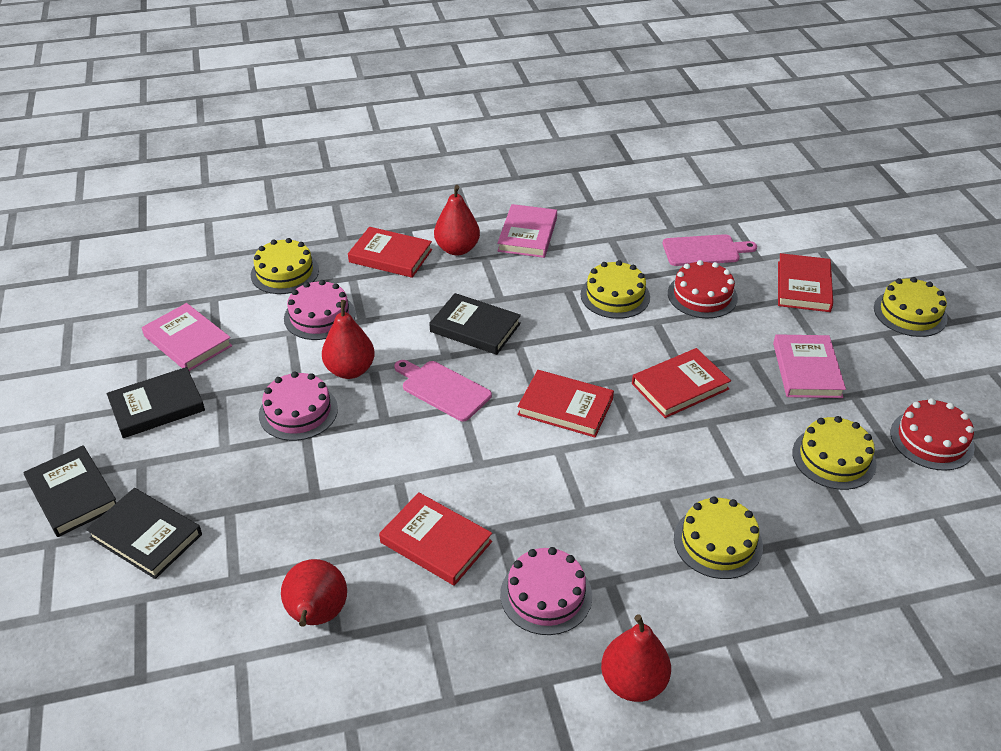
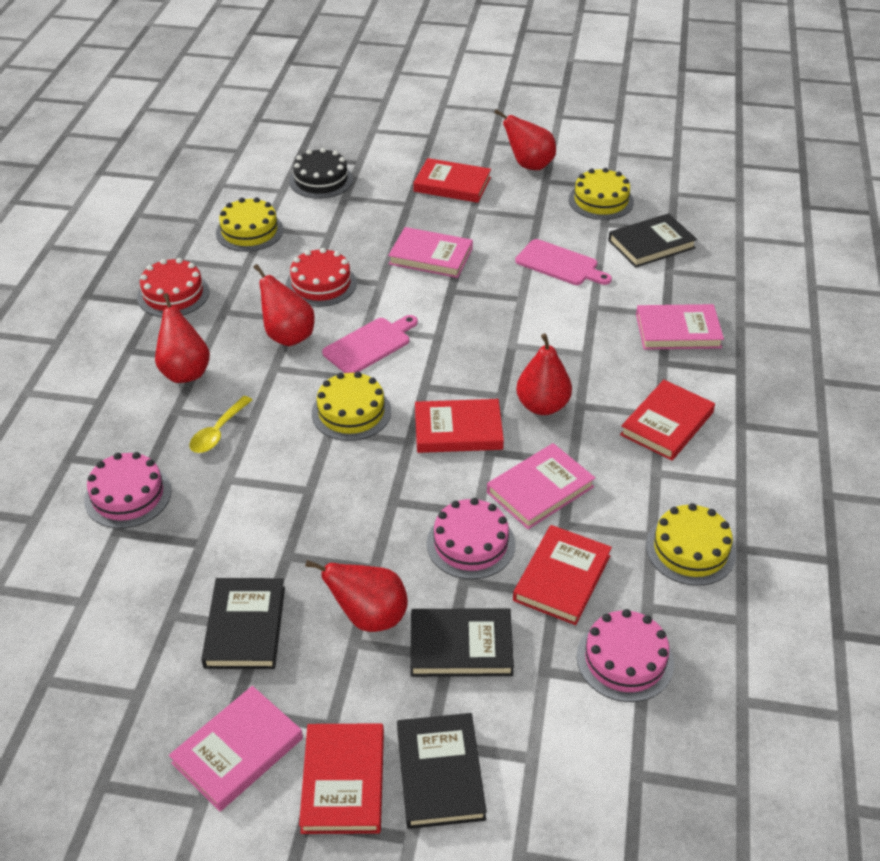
black cake: 0 -> 1
pink book: 3 -> 4
red pear: 4 -> 5
yellow cake: 5 -> 4
yellow spoon: 0 -> 1

